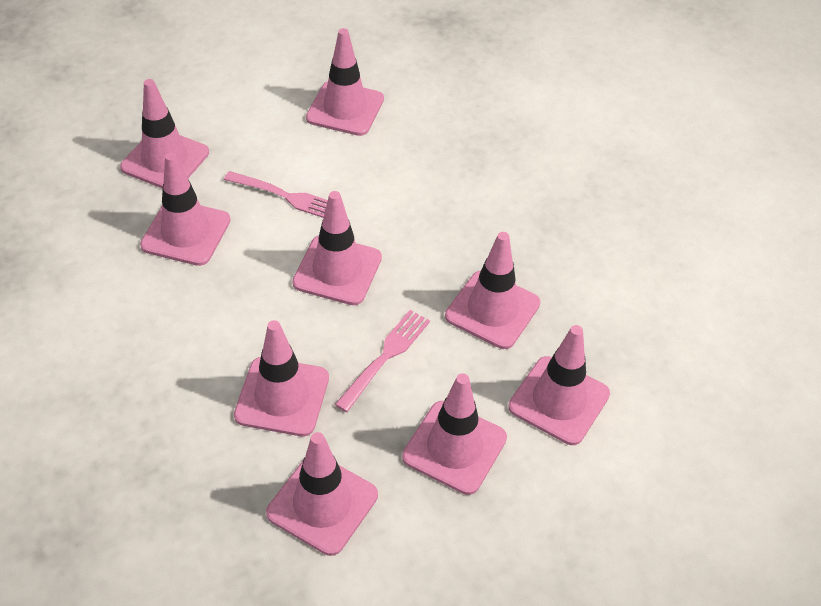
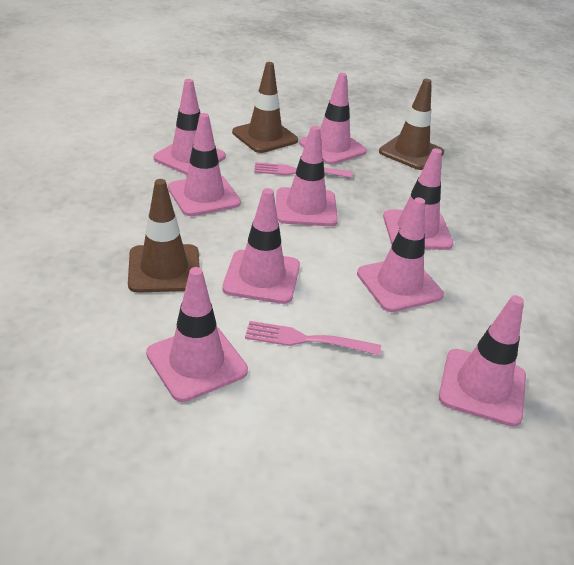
brown traffic cone: 0 -> 3

